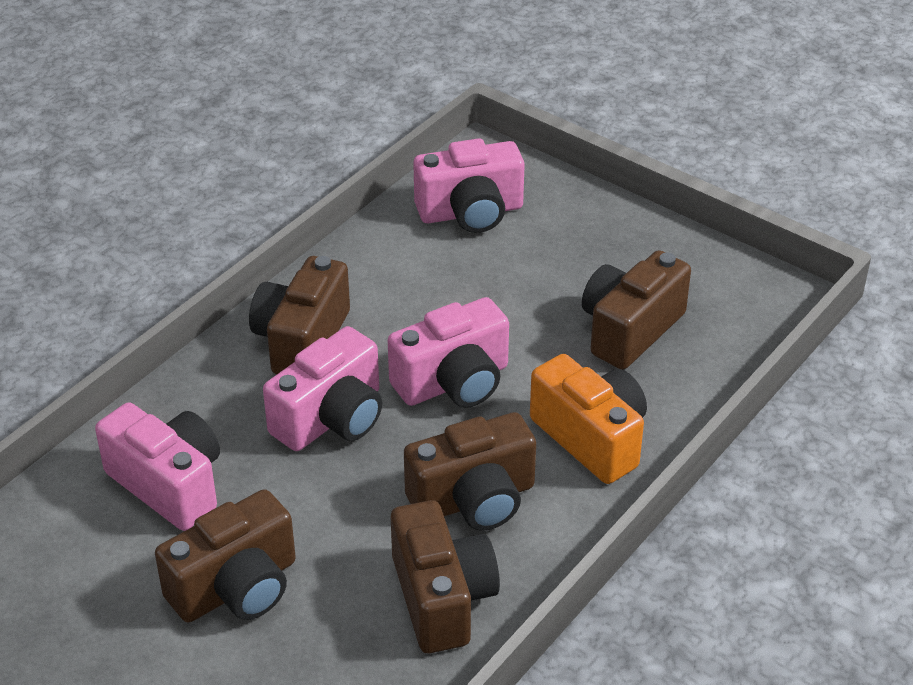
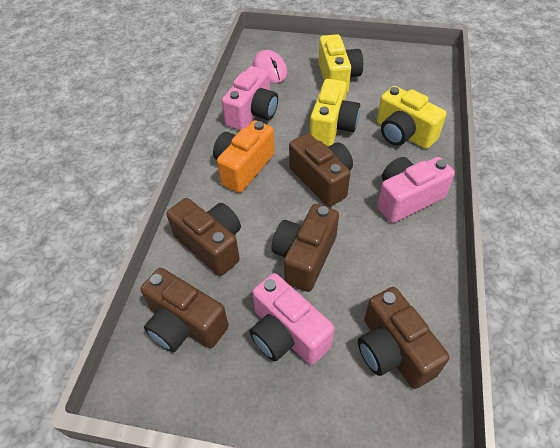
pink camera: 4 -> 3
pink mouse: 0 -> 1
yellow camera: 0 -> 3

